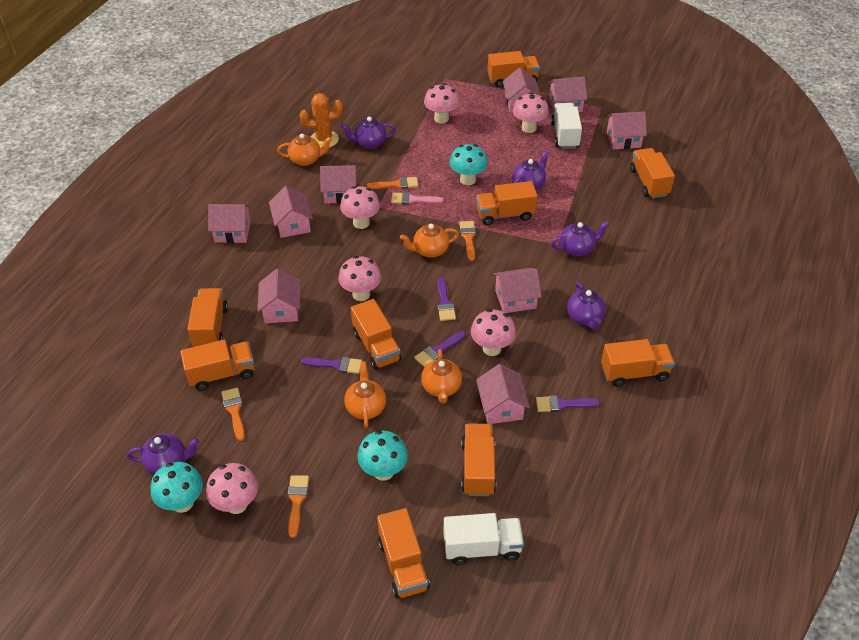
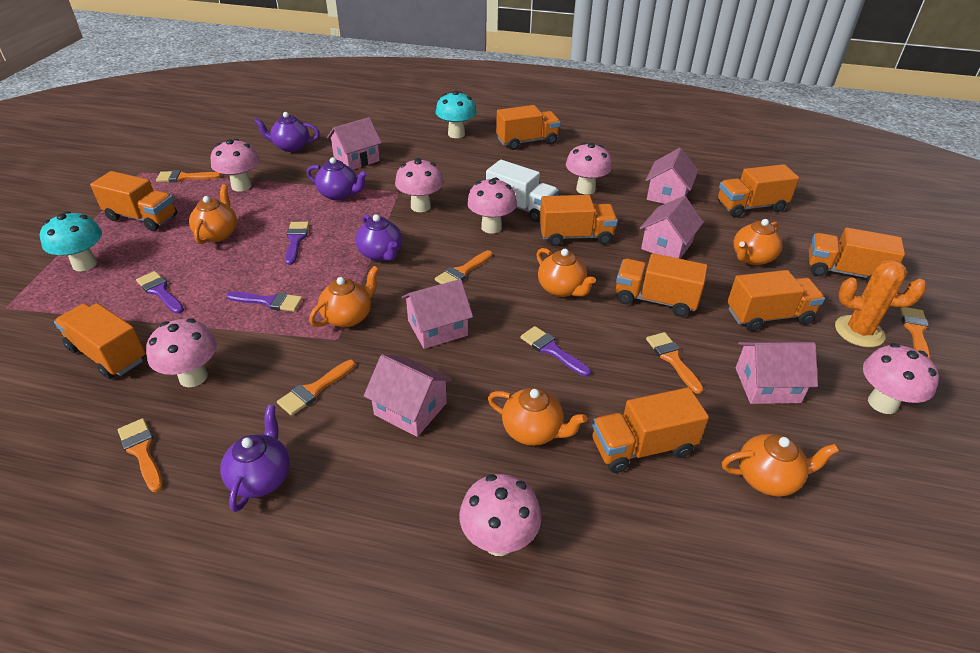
orange brush: 4 -> 6
orange teapot: 4 -> 6
pink brush: 1 -> 0
pink house: 9 -> 6
pink mushroom: 6 -> 7
purple teapot: 5 -> 4
turquoise mushroom: 3 -> 2
white truck: 2 -> 1

